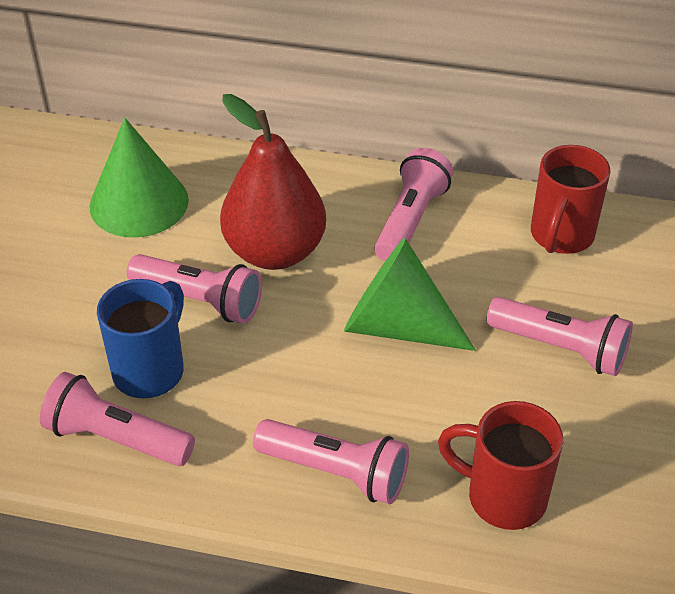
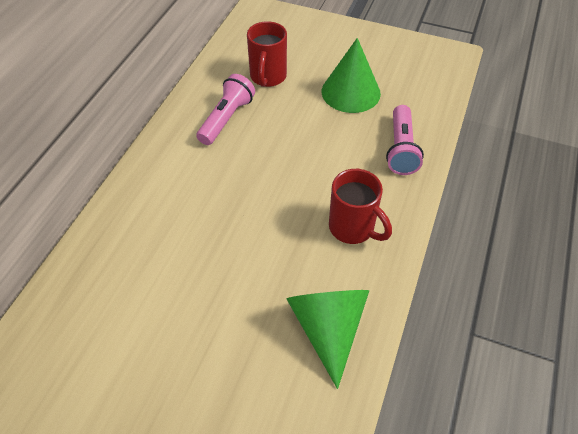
blue mug: 1 -> 0
pink flashlight: 5 -> 2
red pear: 1 -> 0

